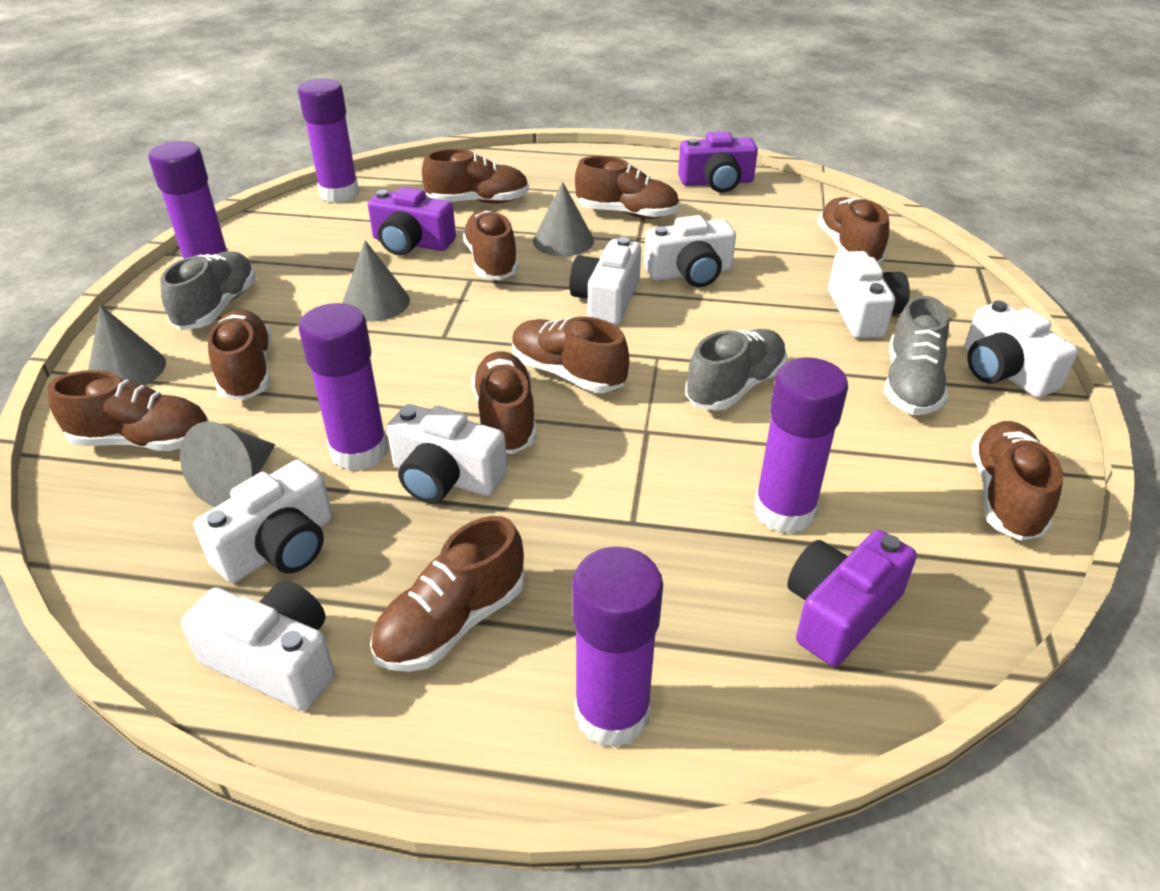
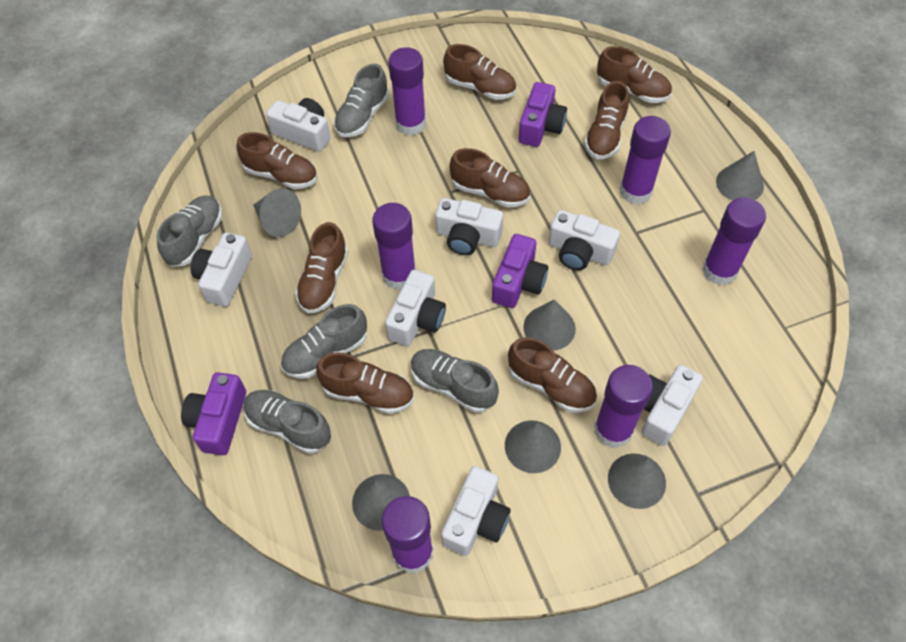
brown shoe: 10 -> 8
grey cone: 4 -> 6
grey shoe: 3 -> 5
purple glue stick: 5 -> 6

